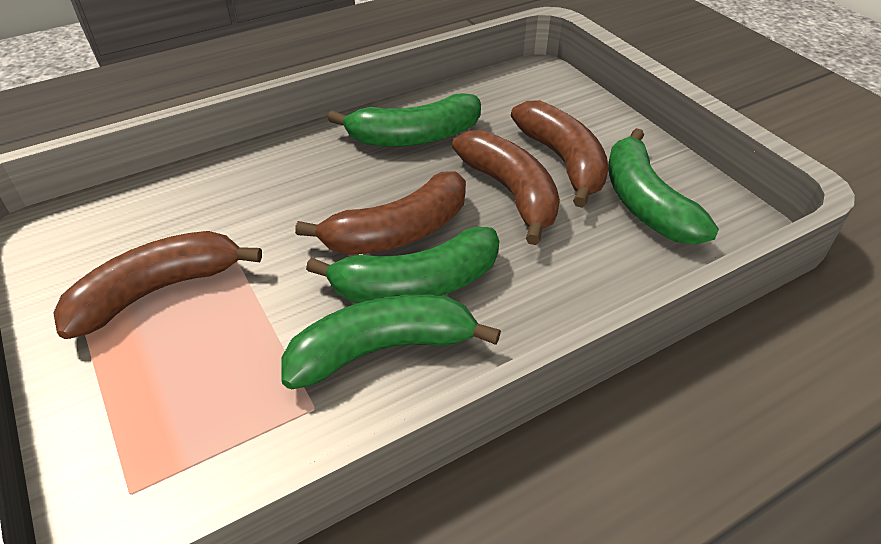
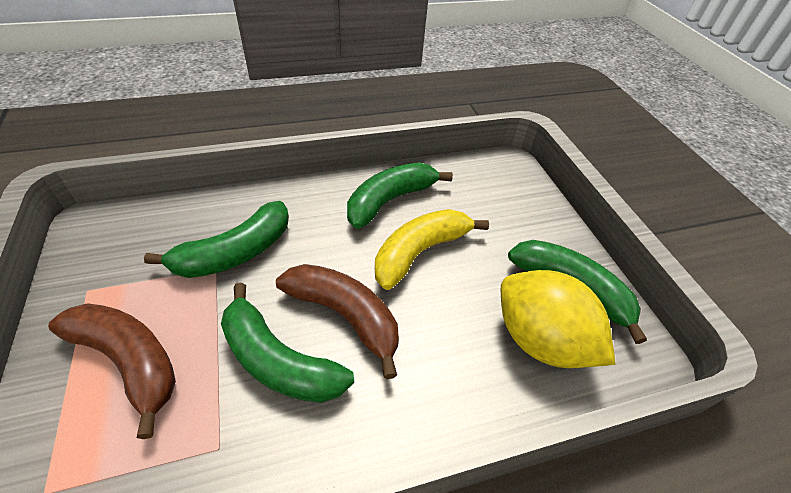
brown banana: 4 -> 2
yellow banana: 0 -> 1
yellow lemon: 0 -> 1

